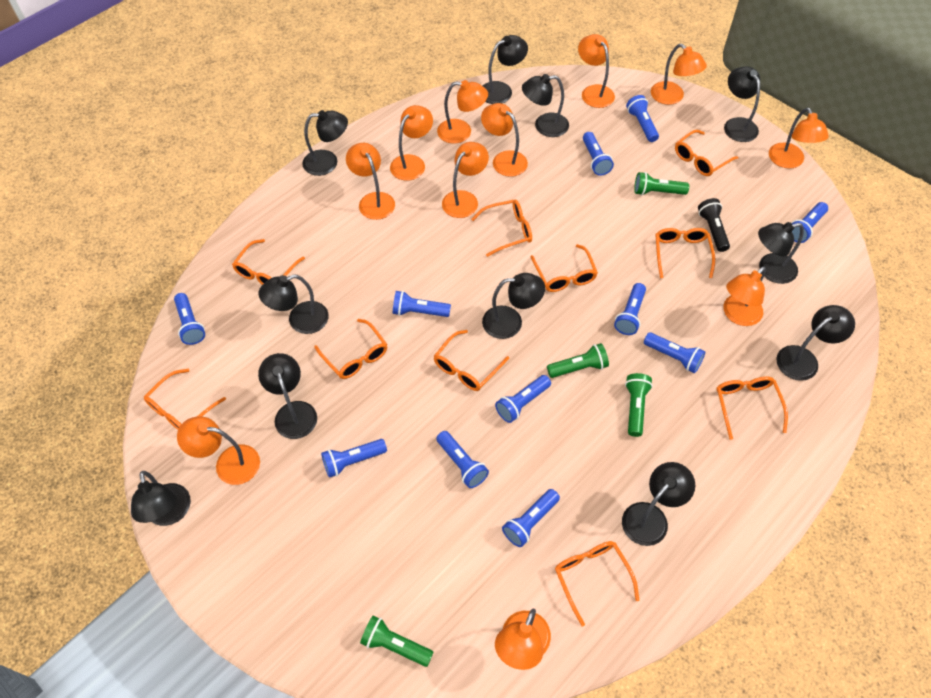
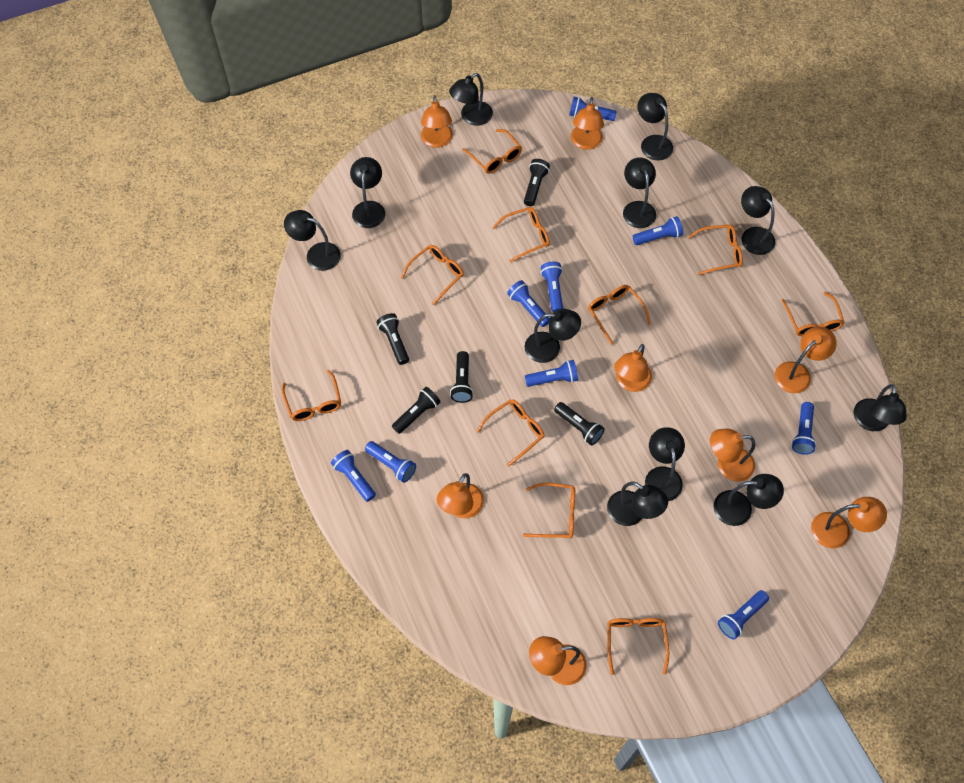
black flashlight: 1 -> 5
blue flashlight: 11 -> 9
green flashlight: 4 -> 0
orange lamp: 11 -> 8

